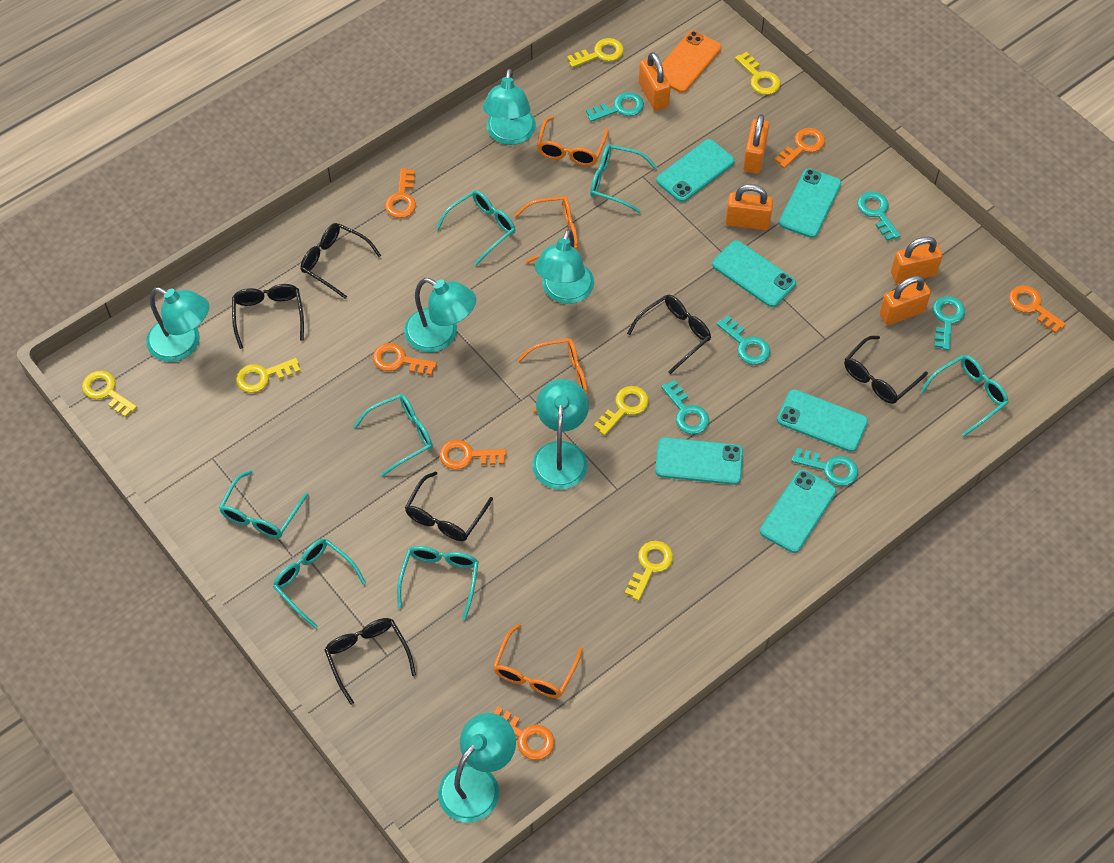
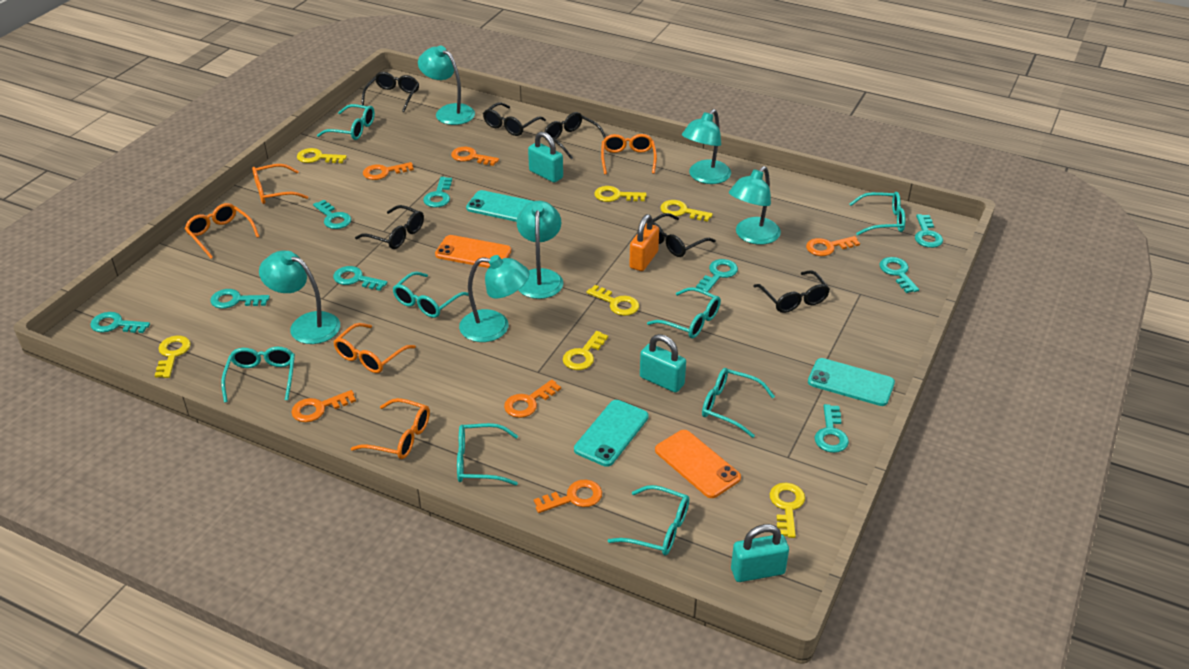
orange glasses: 4 -> 5
orange padlock: 5 -> 1
orange phone: 1 -> 2
turquoise glasses: 7 -> 8
turquoise key: 6 -> 9
turquoise padlock: 0 -> 3
turquoise phone: 6 -> 3
yellow key: 6 -> 7

